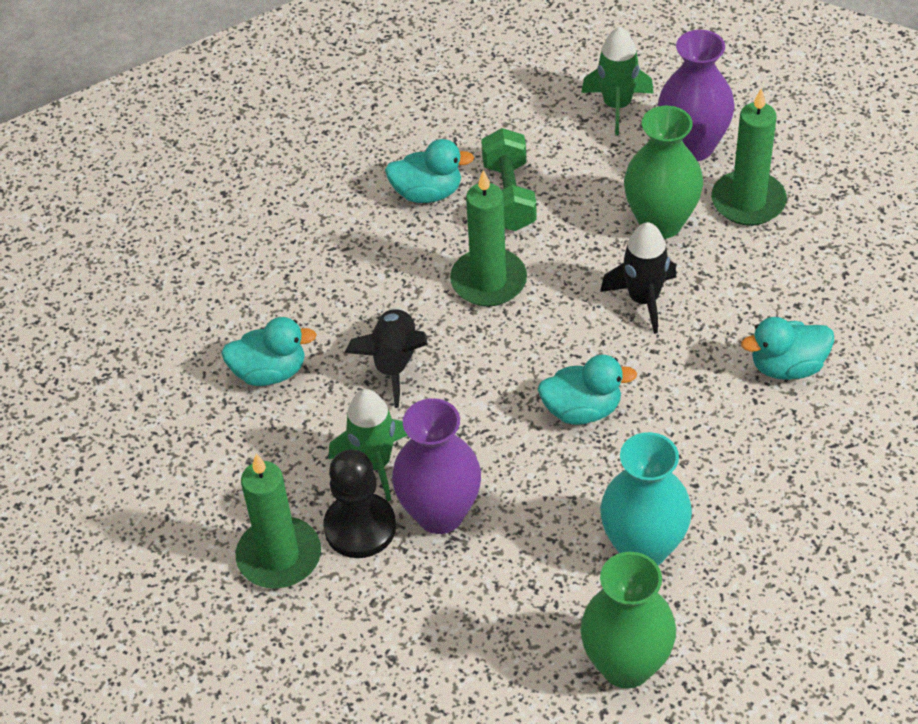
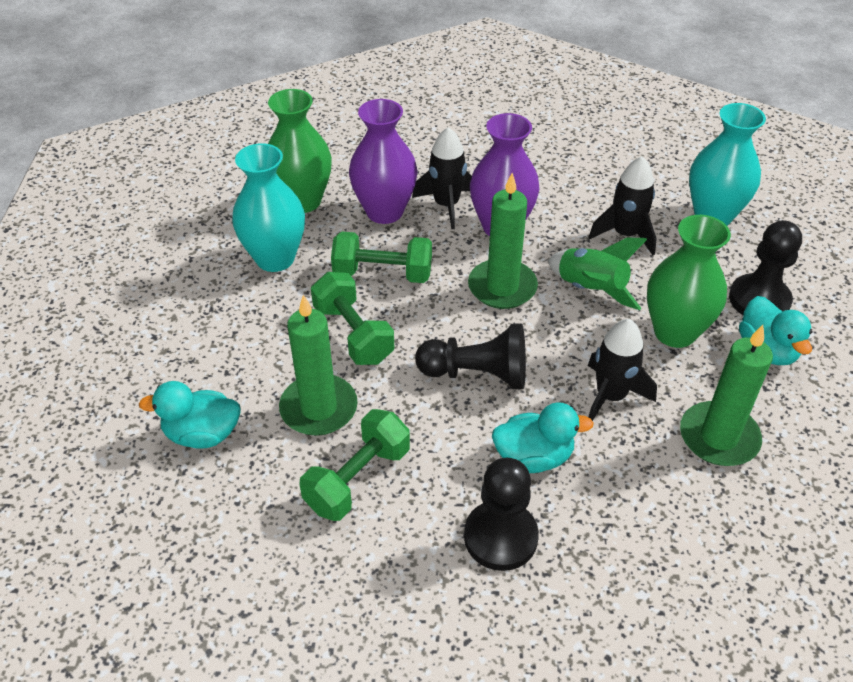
black pawn: 1 -> 3
black rocket: 2 -> 3
green dumbbell: 1 -> 3
green rocket: 2 -> 1
turquoise duck: 4 -> 3
turquoise vase: 1 -> 2

